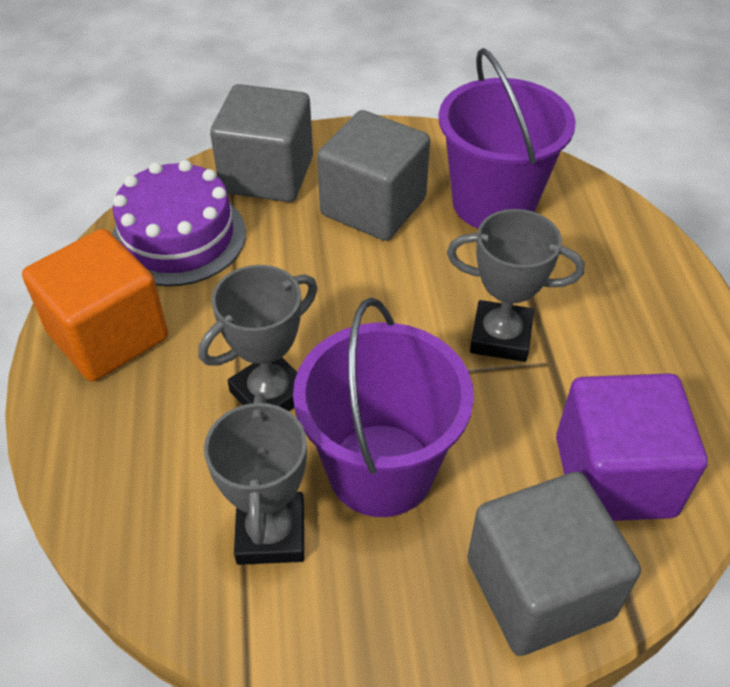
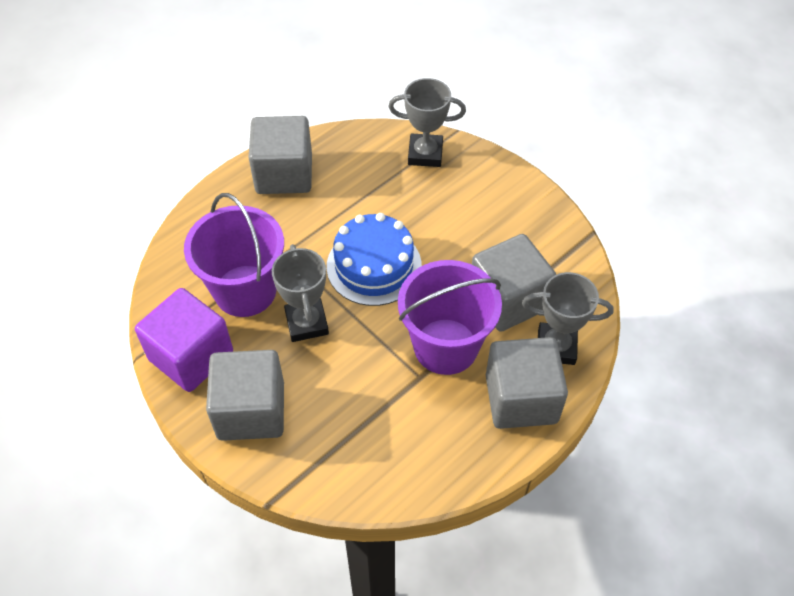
blue cake: 0 -> 1
grey cube: 3 -> 4
orange cube: 1 -> 0
purple cake: 1 -> 0

